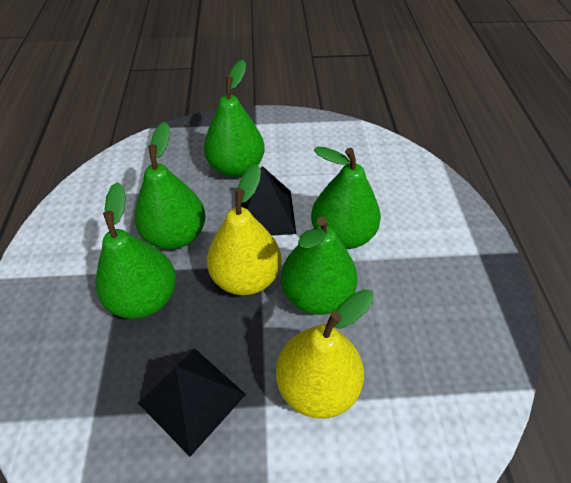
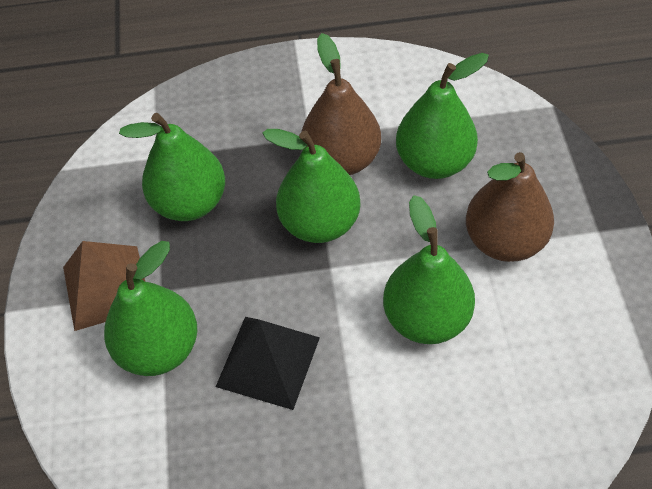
black pyramid: 2 -> 1
brown pear: 0 -> 2
brown pyramid: 0 -> 1
yellow pear: 2 -> 0

